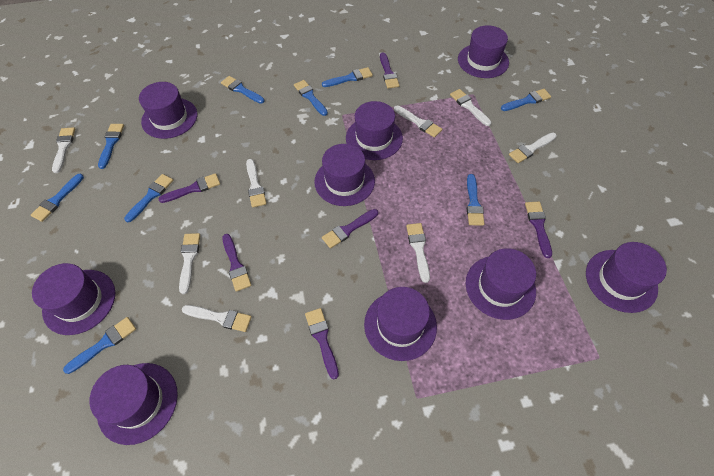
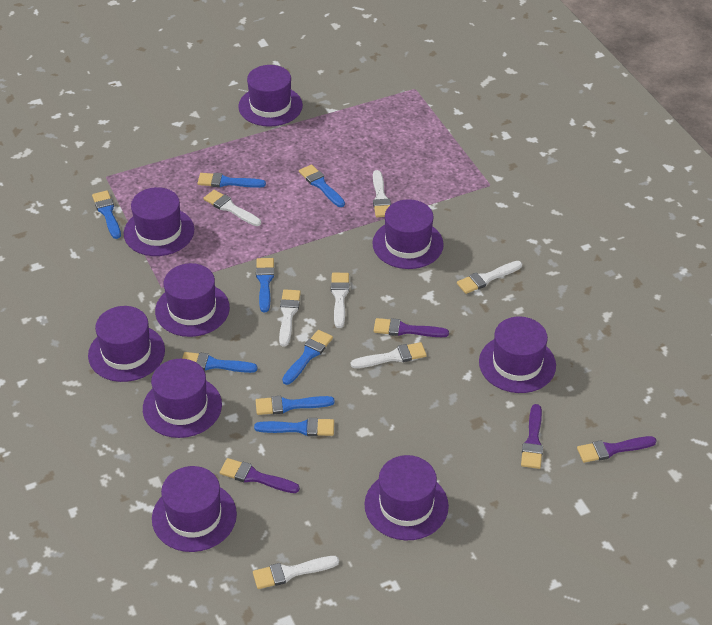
blue brush: 9 -> 8
purple brush: 6 -> 4
white brush: 8 -> 7

